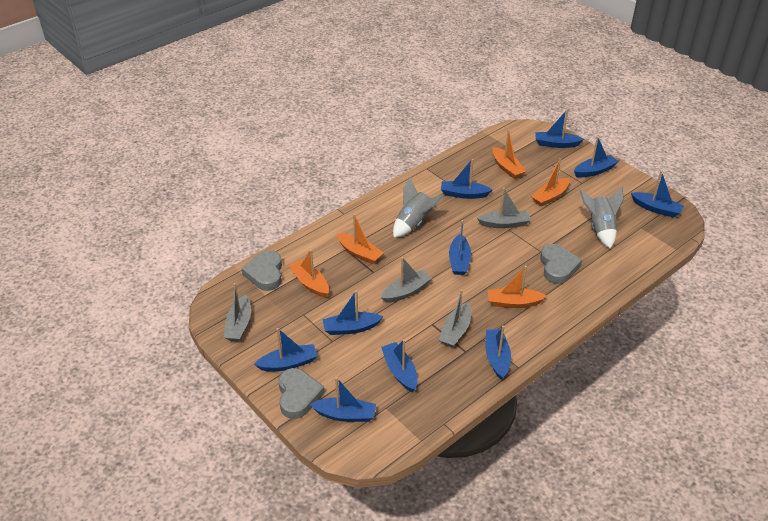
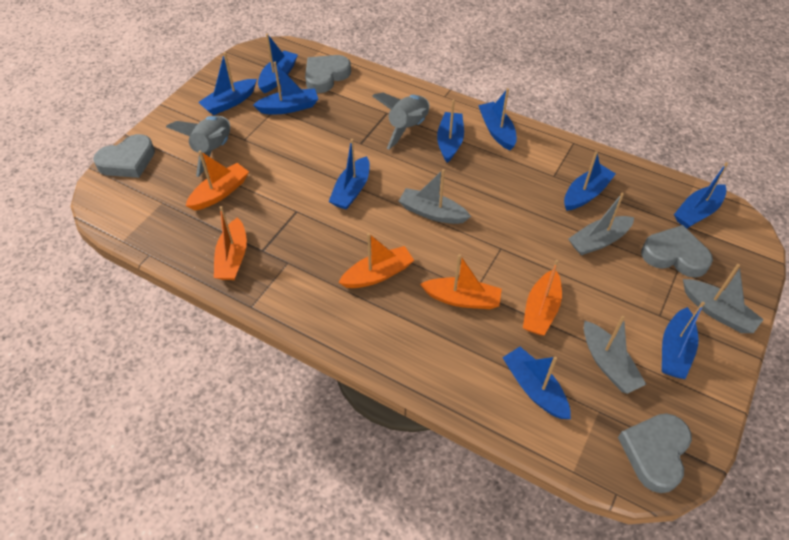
grey heart: 3 -> 4

